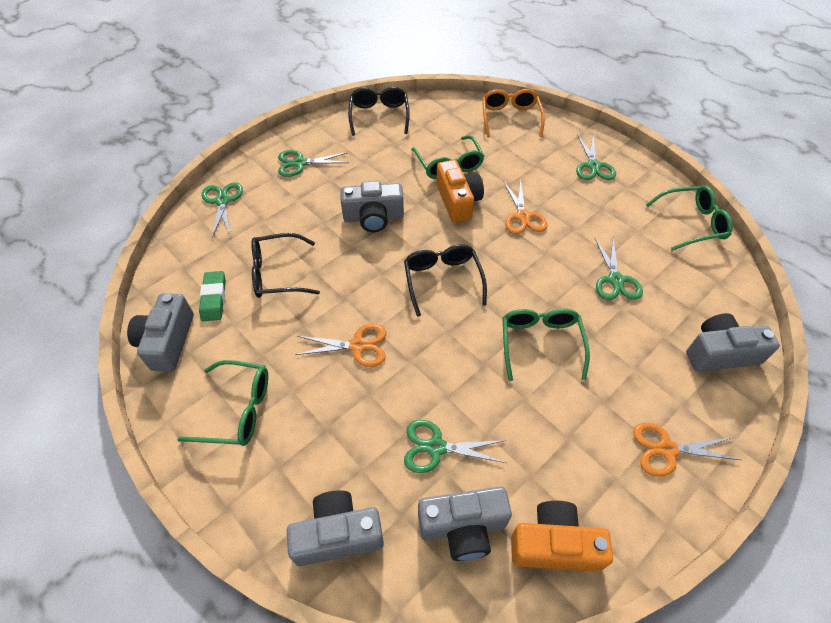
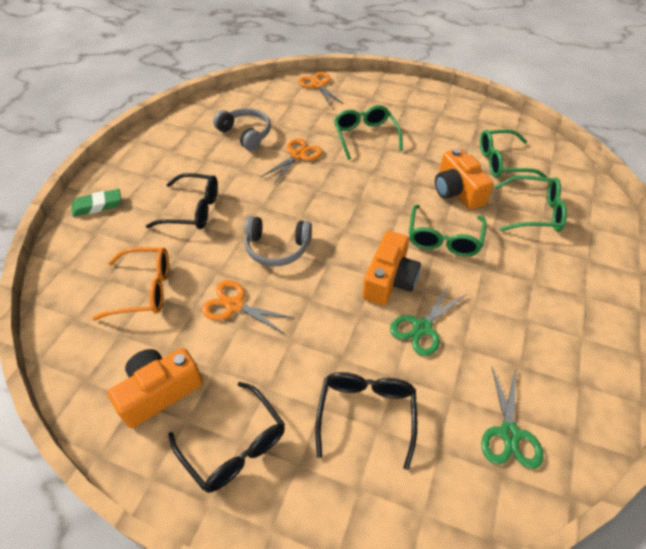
green scissors: 5 -> 2
grey camera: 5 -> 0
grey headphones: 0 -> 2
orange camera: 2 -> 3

